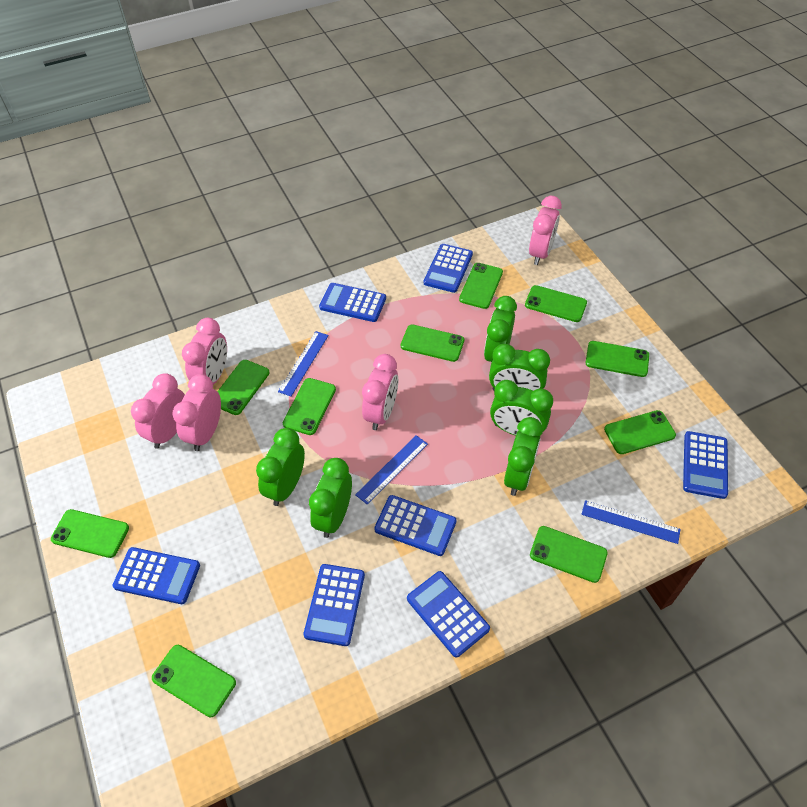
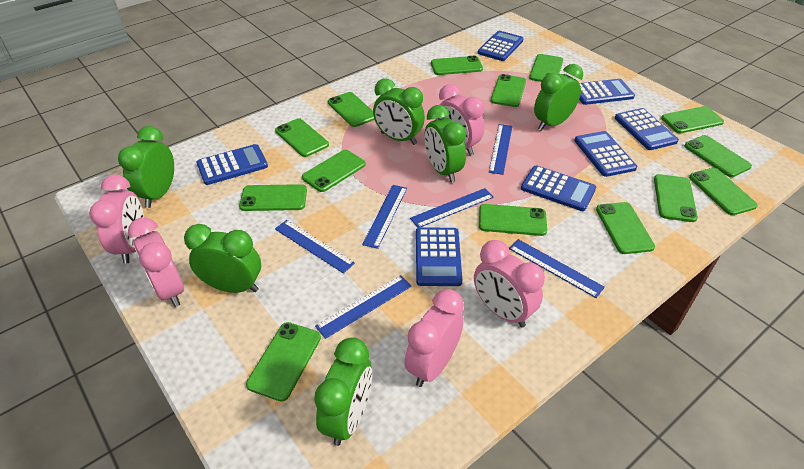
blue ruler: 3 -> 6
green phone: 10 -> 14

